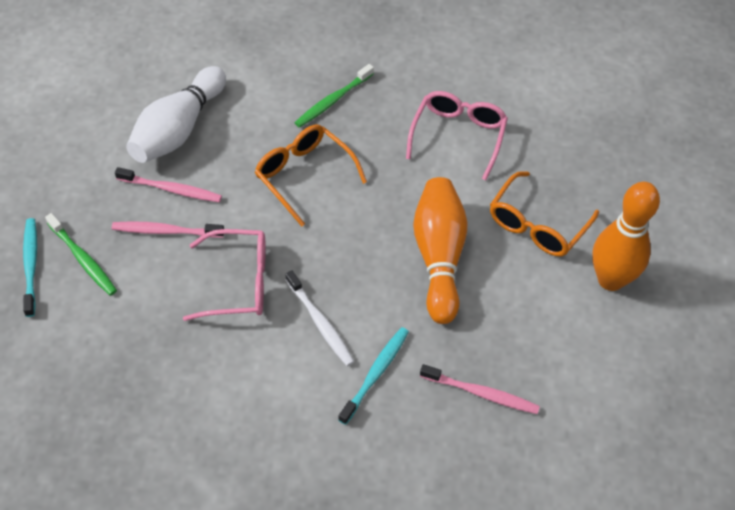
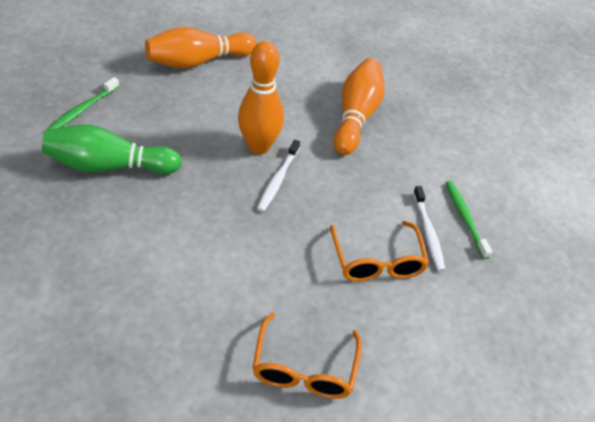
green bowling pin: 0 -> 1
orange bowling pin: 2 -> 3
pink glasses: 2 -> 0
pink toothbrush: 3 -> 0
turquoise toothbrush: 2 -> 0
white bowling pin: 1 -> 0
white toothbrush: 1 -> 2

